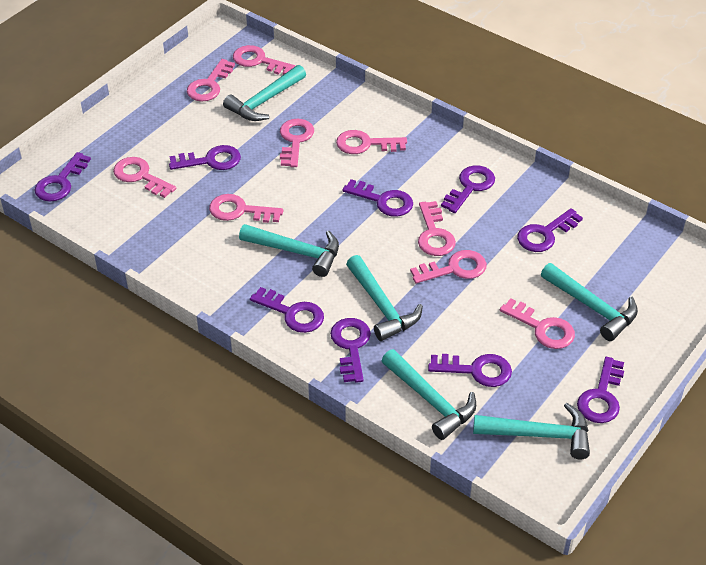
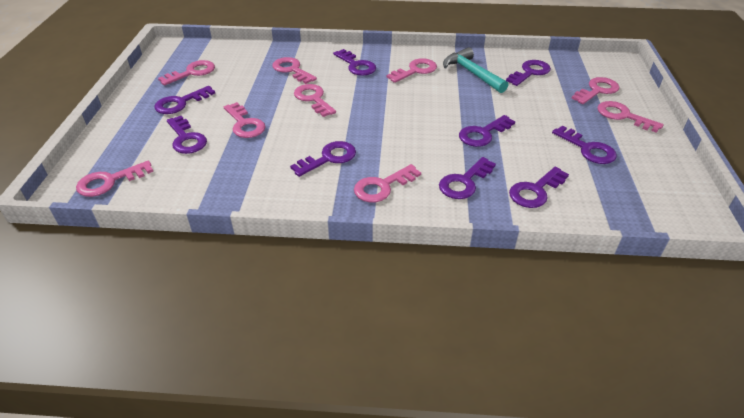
turquoise hammer: 6 -> 1

